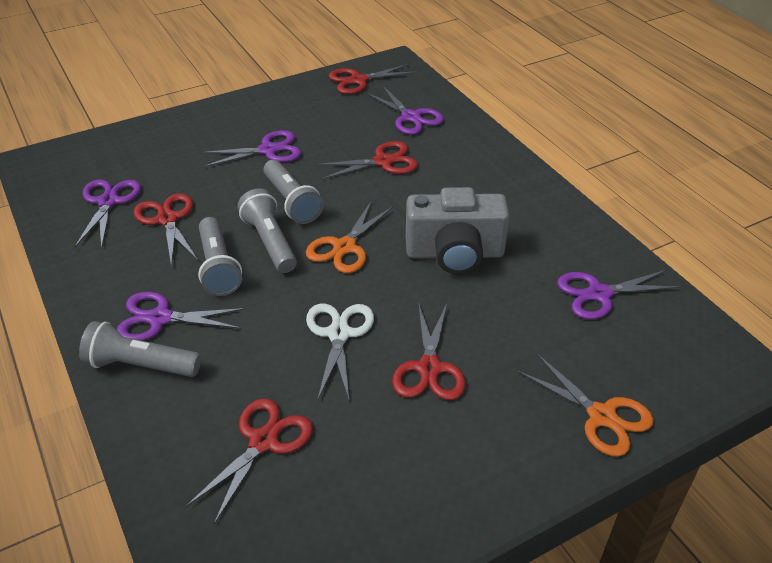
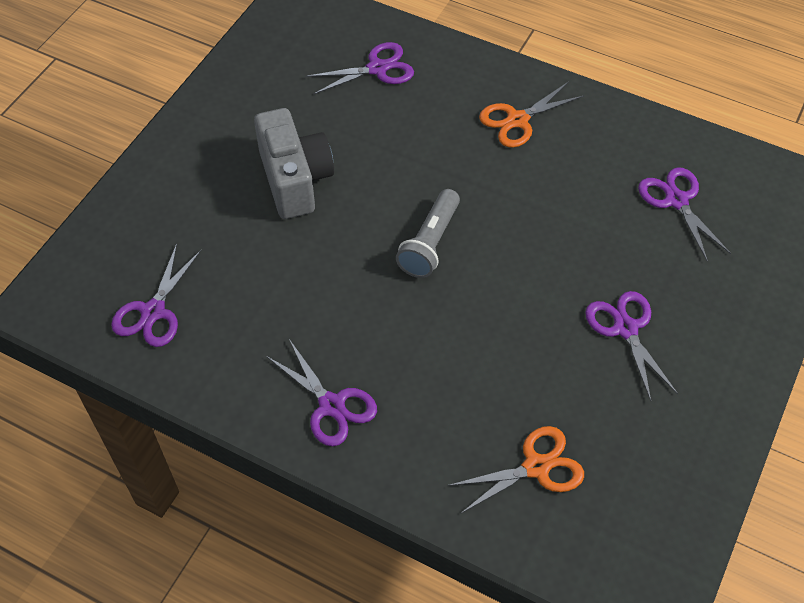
grey flashlight: 4 -> 1
red scissors: 5 -> 0
white scissors: 1 -> 0

